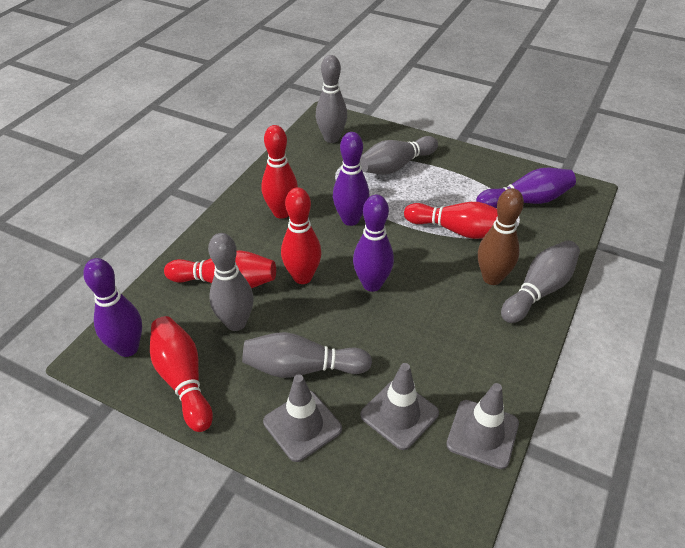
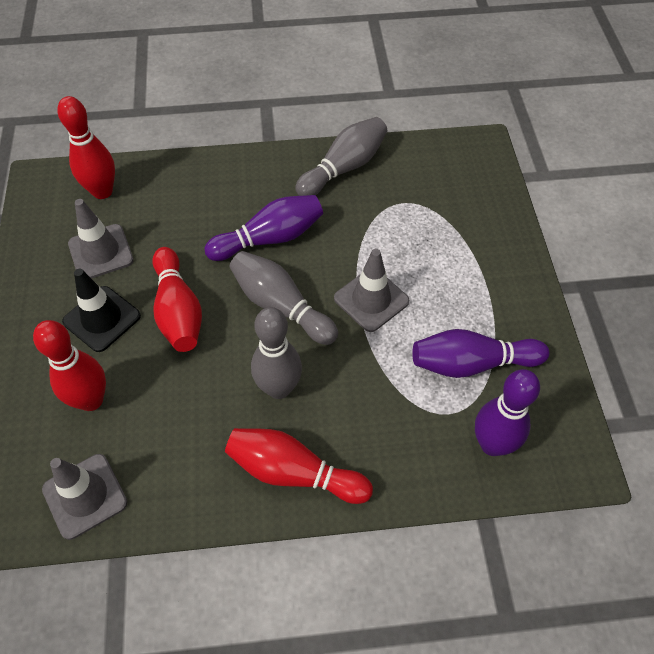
black traffic cone: 0 -> 1
brown bowling pin: 1 -> 0
grey bowling pin: 5 -> 3
purple bowling pin: 4 -> 3
red bowling pin: 5 -> 4

